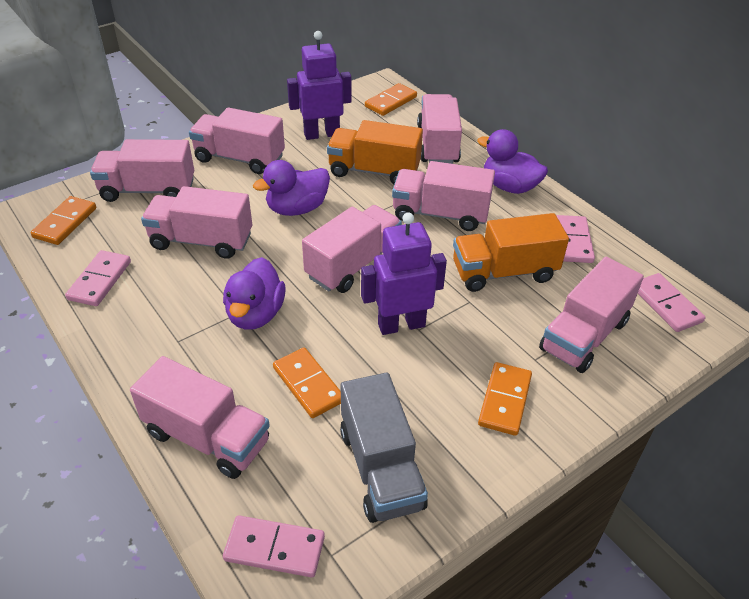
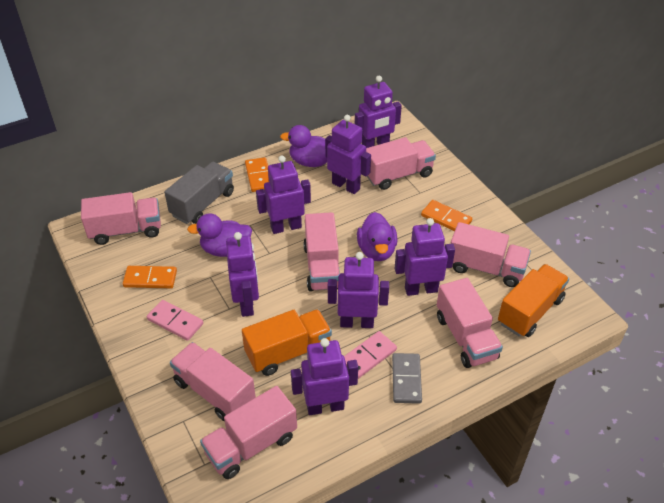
grey domino: 0 -> 1
orange domino: 4 -> 3
pink domino: 4 -> 2
pink truck: 8 -> 7
purple robot: 2 -> 7

